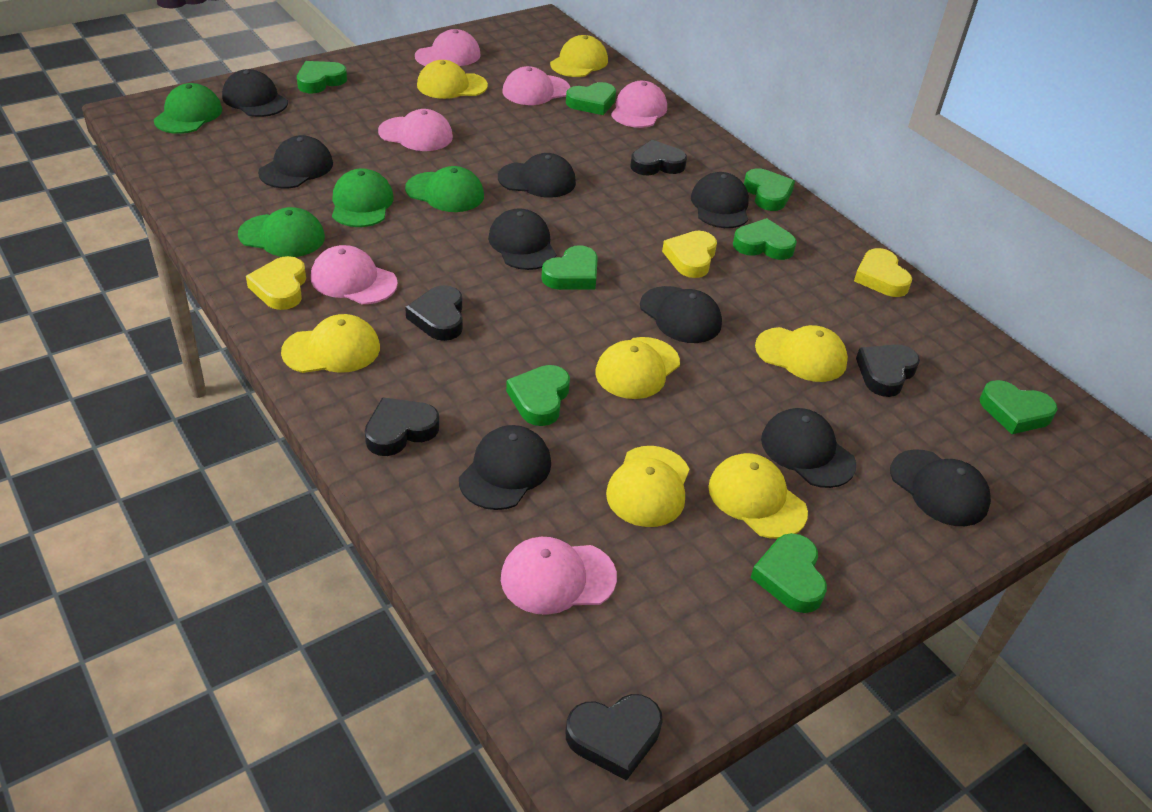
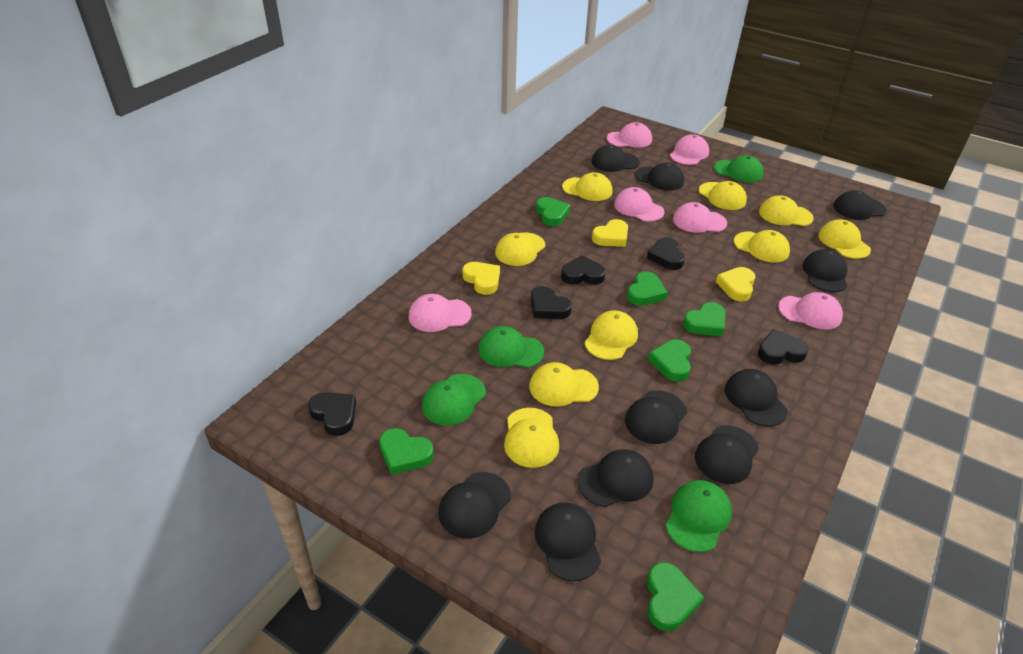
black cap: 9 -> 10
green heart: 8 -> 6
yellow cap: 7 -> 9

